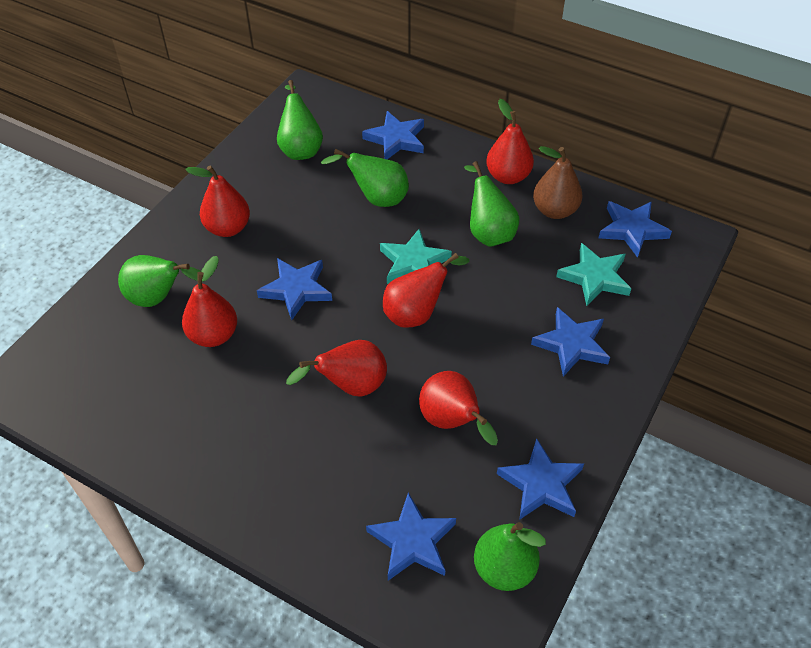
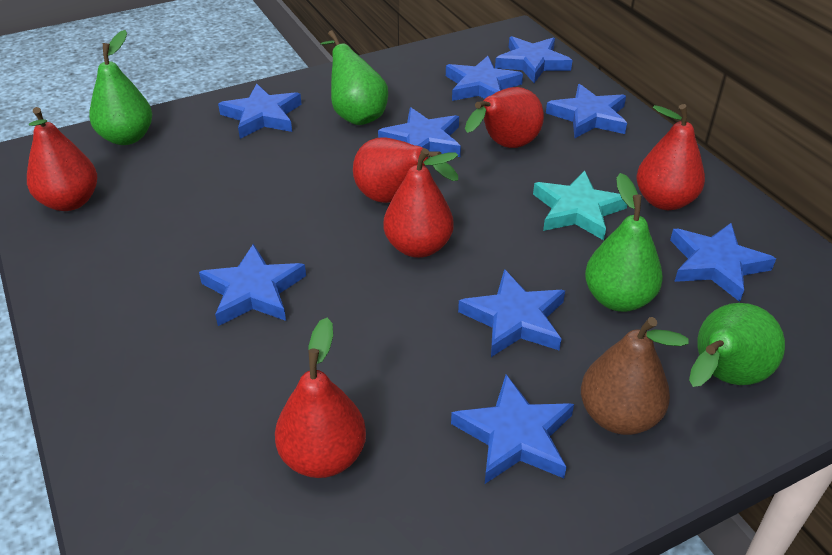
blue star: 6 -> 9
green pear: 5 -> 4
turquoise star: 2 -> 1

